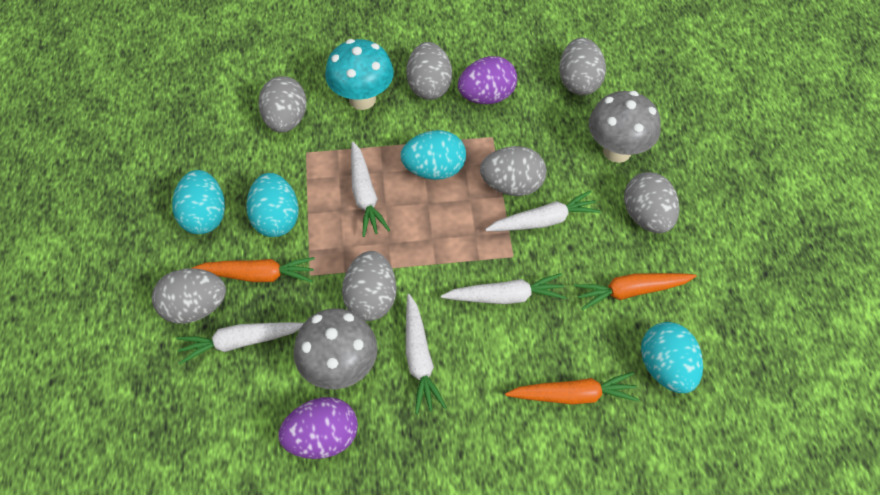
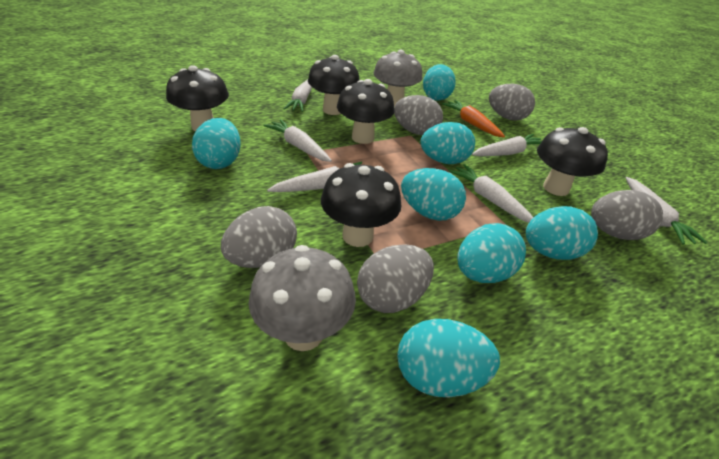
black mushroom: 0 -> 5
grey egg: 7 -> 5
orange carrot: 3 -> 1
purple egg: 2 -> 0
turquoise egg: 4 -> 7
turquoise mushroom: 1 -> 0
white carrot: 5 -> 6

